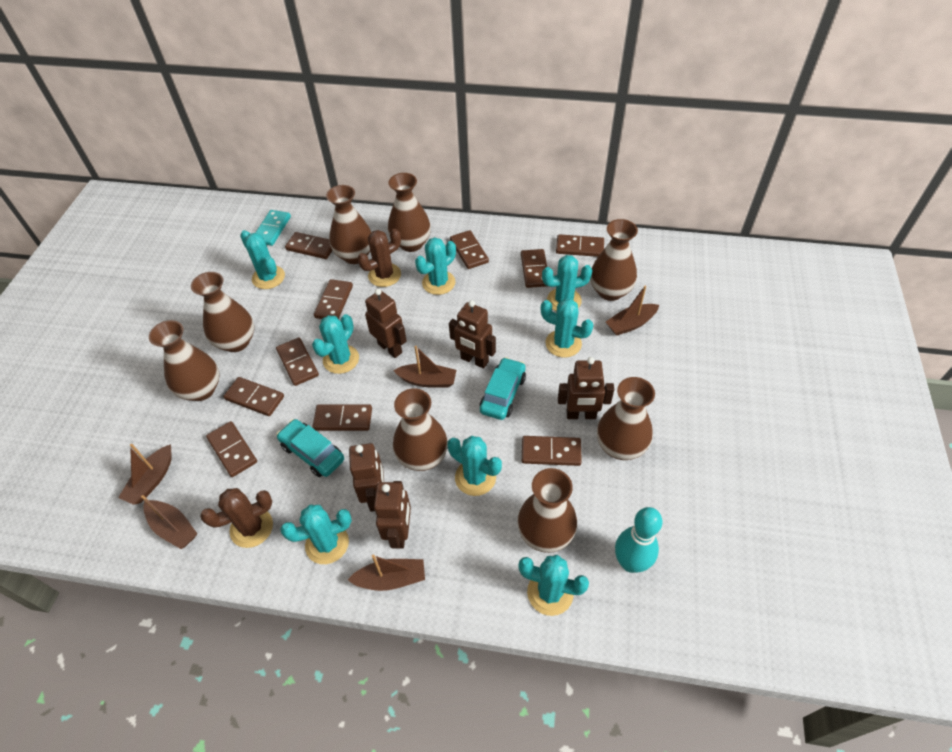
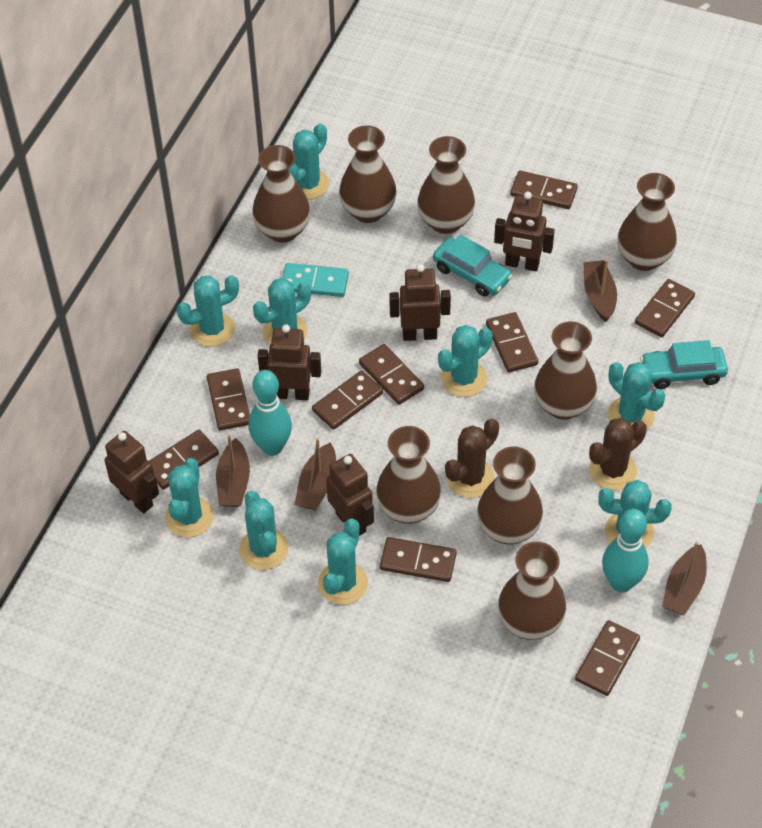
brown boat: 5 -> 4
brown domino: 10 -> 9
turquoise bowling pin: 1 -> 2
turquoise cactus: 8 -> 9

